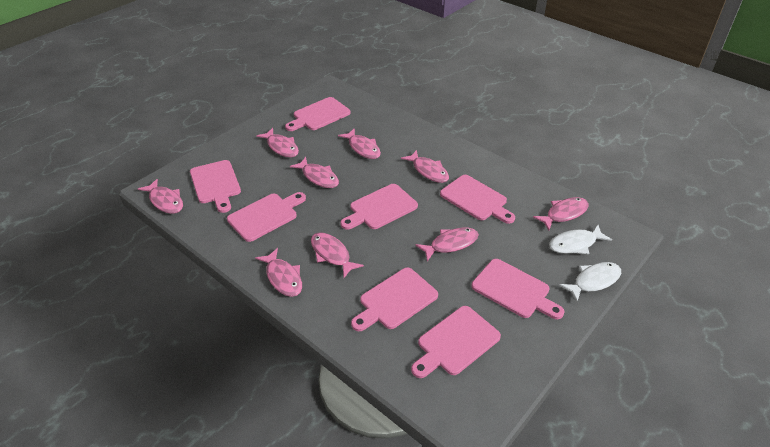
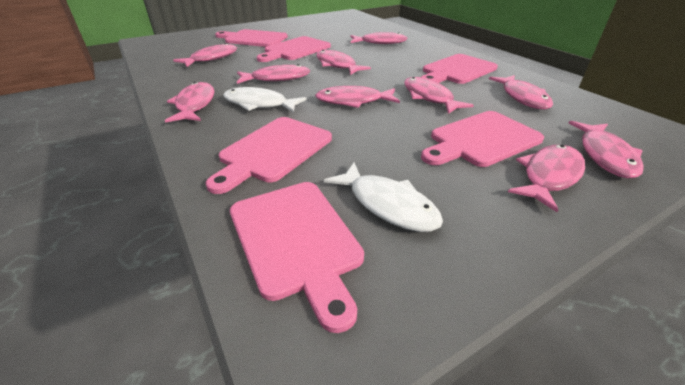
pink cutting board: 8 -> 6
pink fish: 9 -> 10

